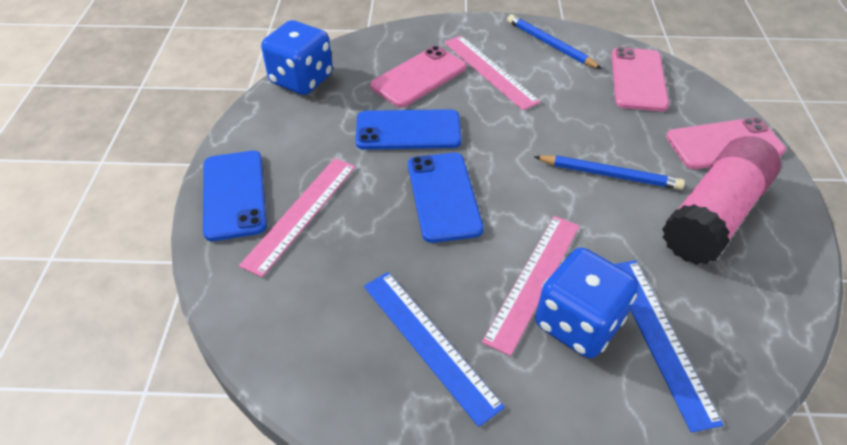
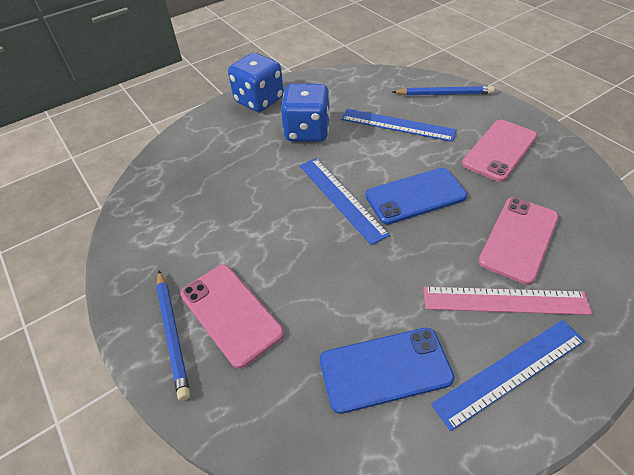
blue phone: 3 -> 2
blue ruler: 2 -> 3
pink glue stick: 1 -> 0
pink ruler: 3 -> 1

